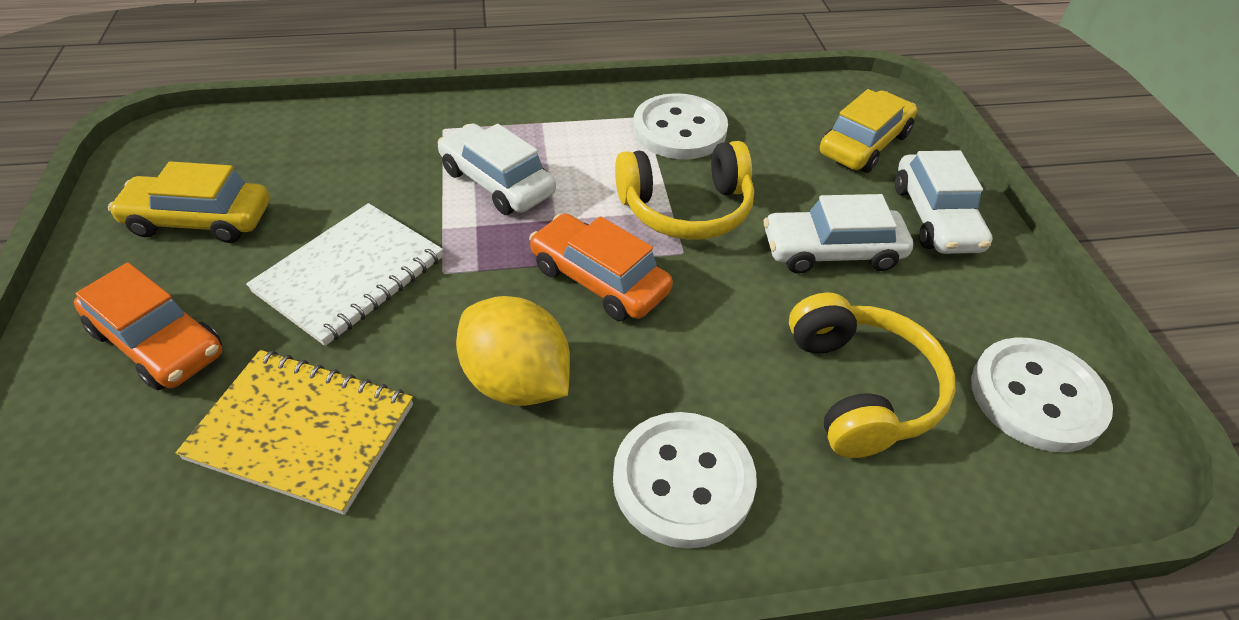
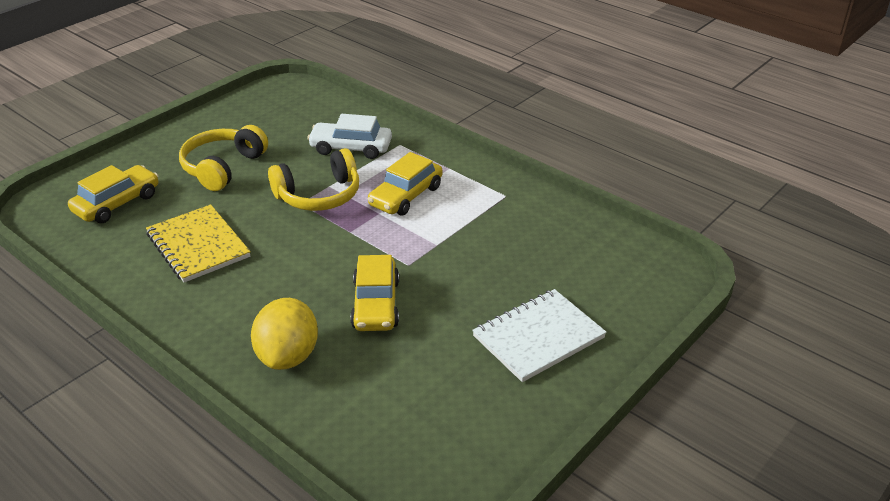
orange car: 2 -> 0
white button: 3 -> 0
white car: 3 -> 1
yellow car: 2 -> 3

